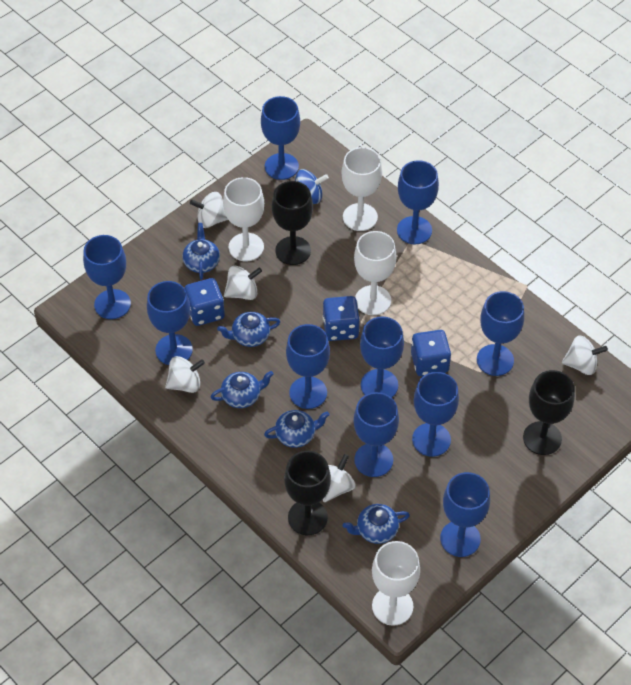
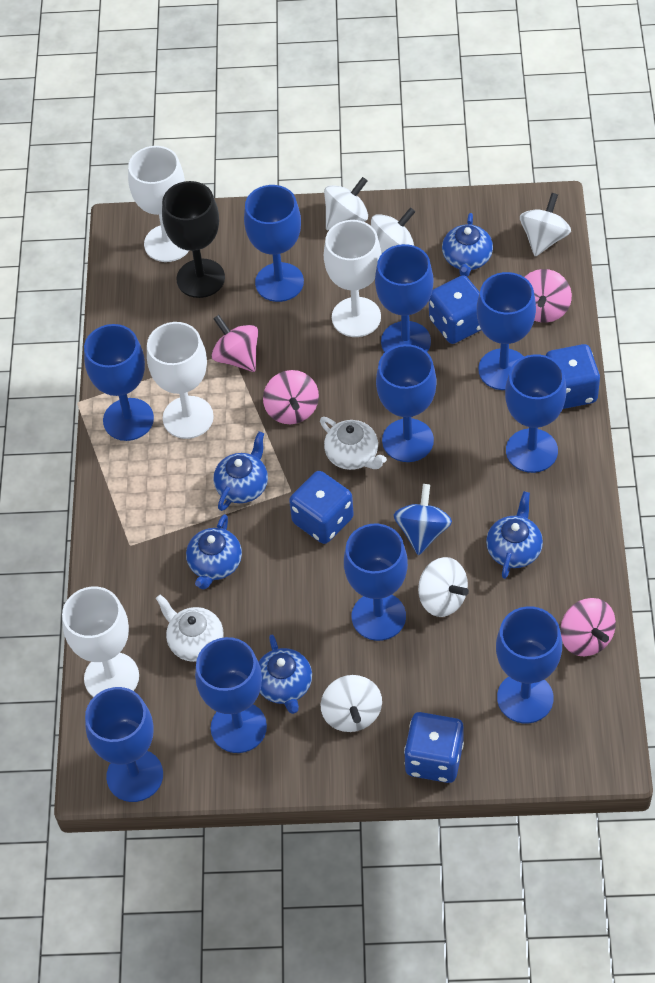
black goblet: 3 -> 1
blue dice: 3 -> 4
pink spinning top: 0 -> 4
white teapot: 0 -> 2

